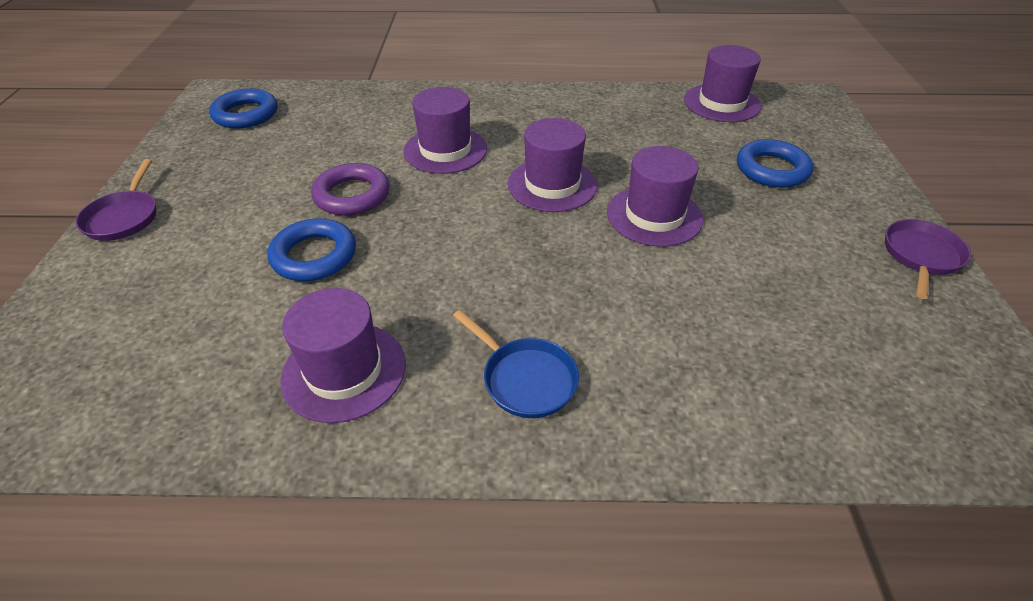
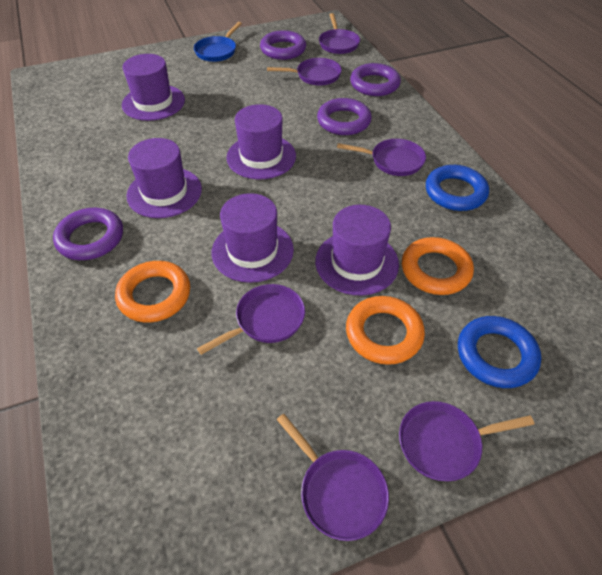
blue ring: 3 -> 2
orange ring: 0 -> 3
purple pan: 2 -> 6
purple ring: 1 -> 4

